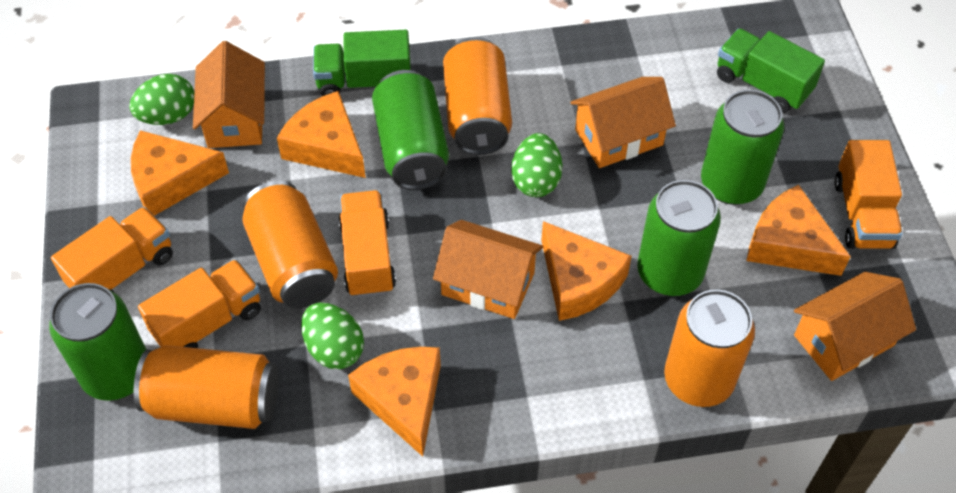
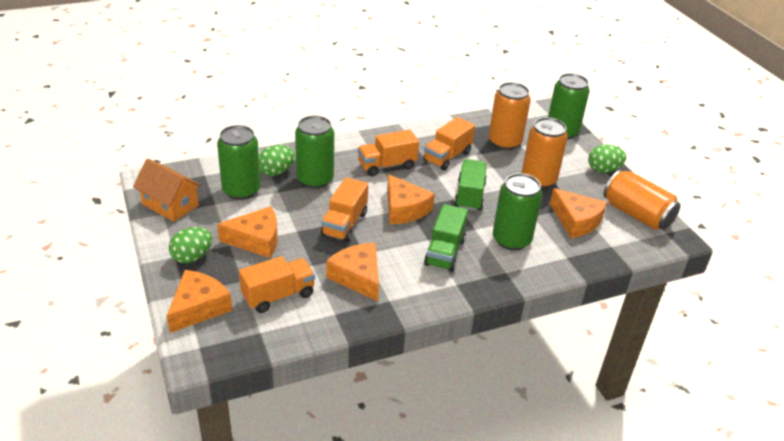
orange can: 4 -> 3
orange house: 4 -> 1

